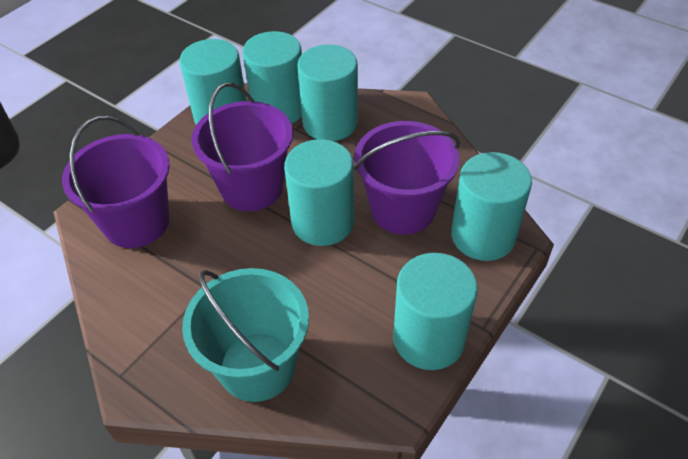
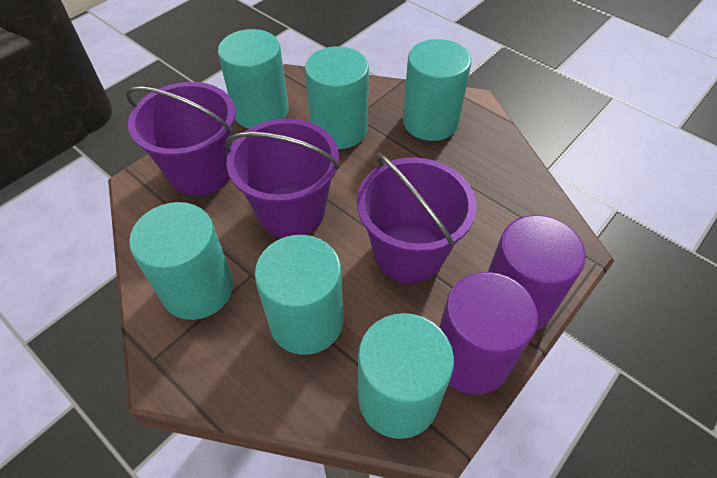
purple cylinder: 0 -> 2
turquoise bucket: 1 -> 0

